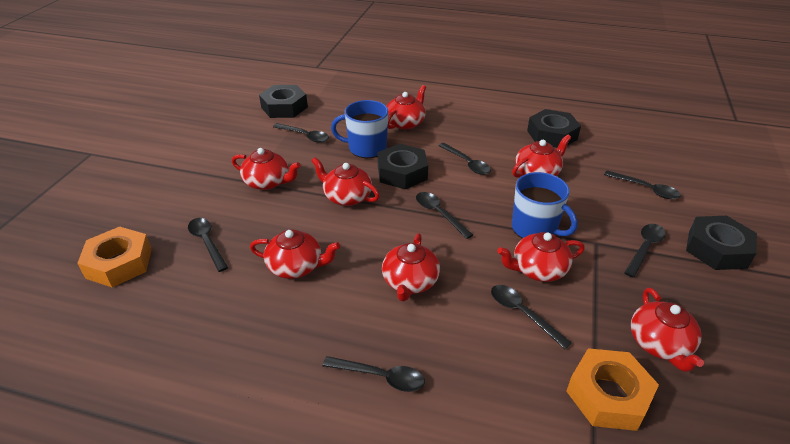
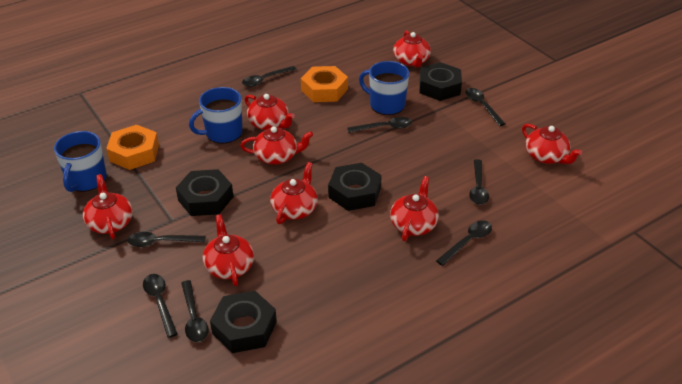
blue mug: 2 -> 3

